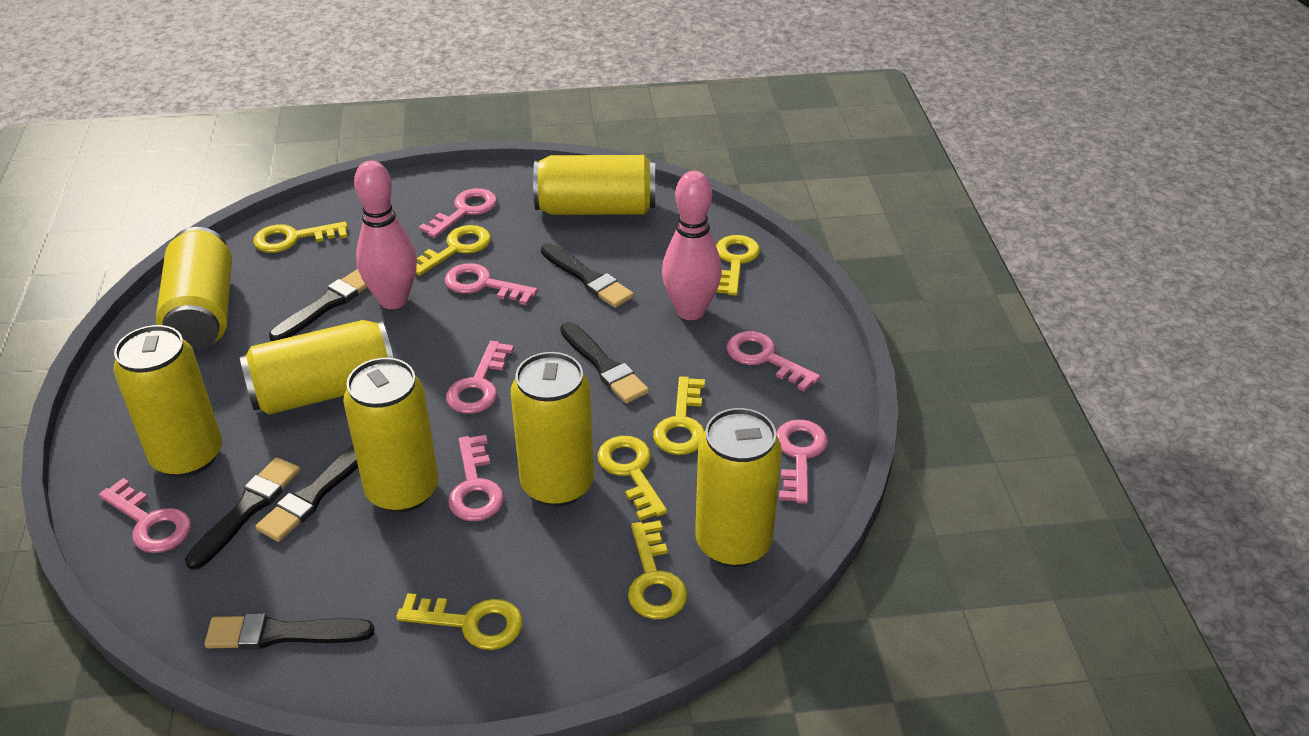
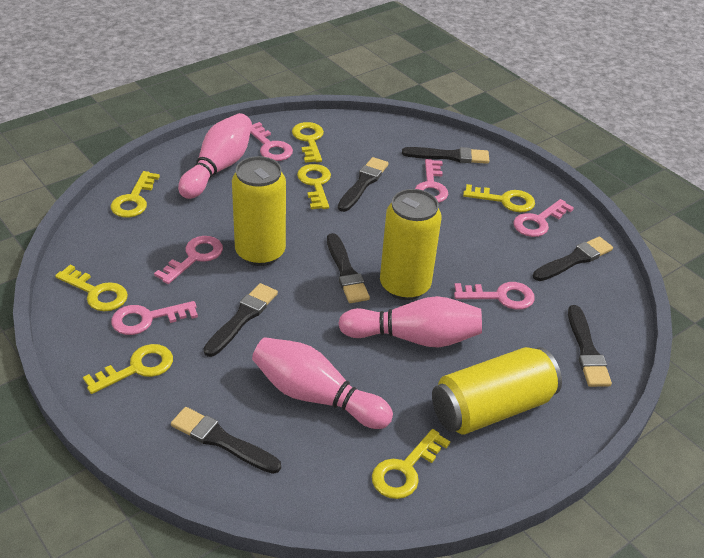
black brush: 6 -> 7
pink bowling pin: 2 -> 3
pink key: 7 -> 6
yellow can: 7 -> 3

